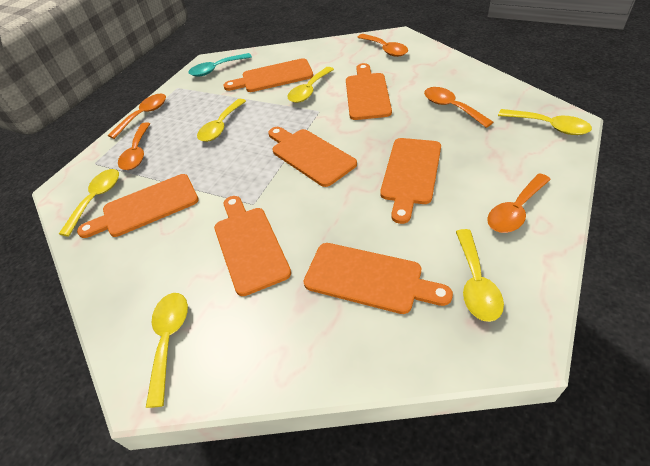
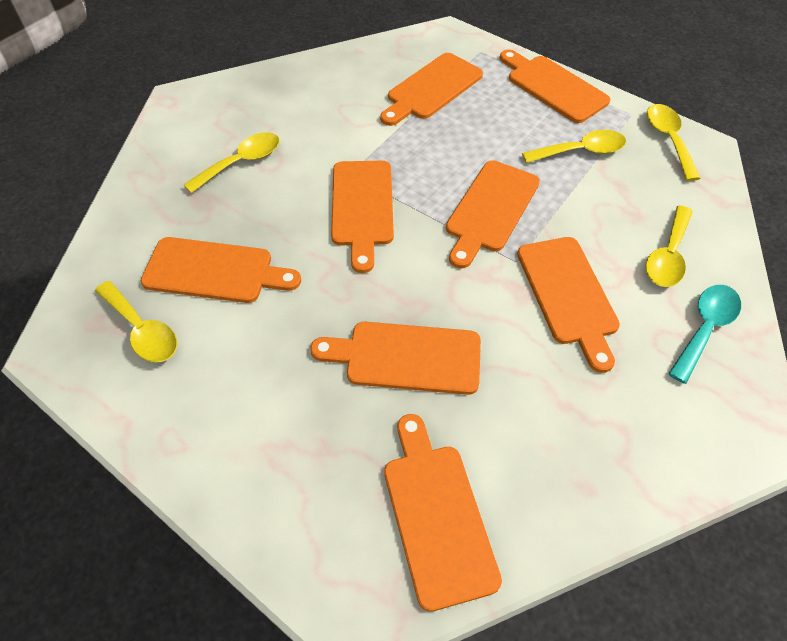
orange cutting board: 7 -> 8
orange spoon: 5 -> 0
yellow spoon: 6 -> 5

